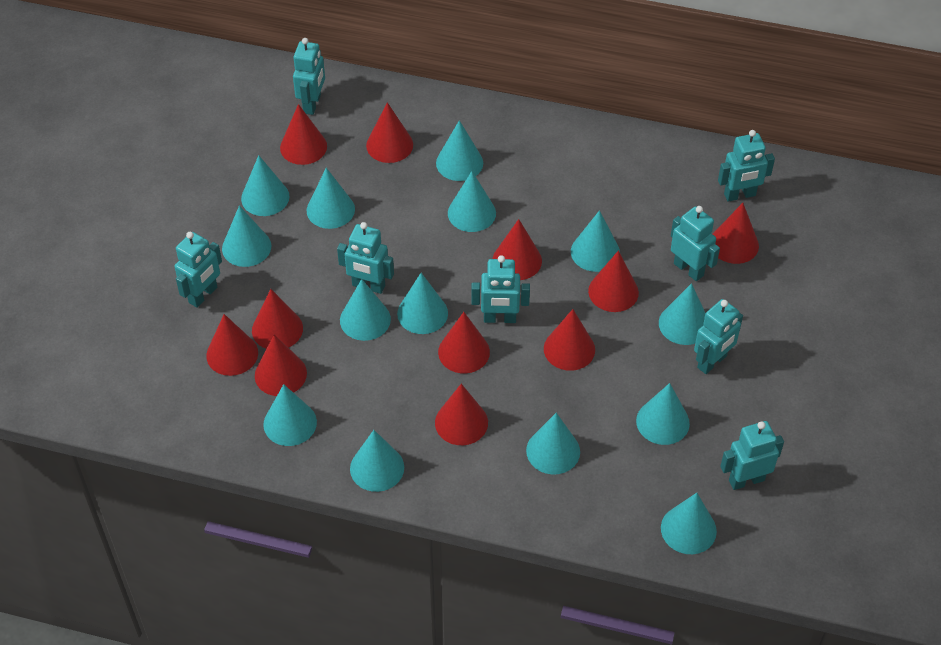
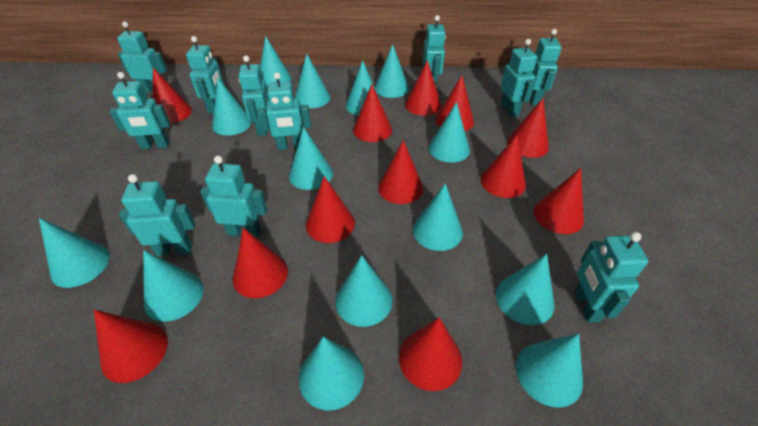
red cone: 11 -> 12
turquoise robot: 8 -> 11

